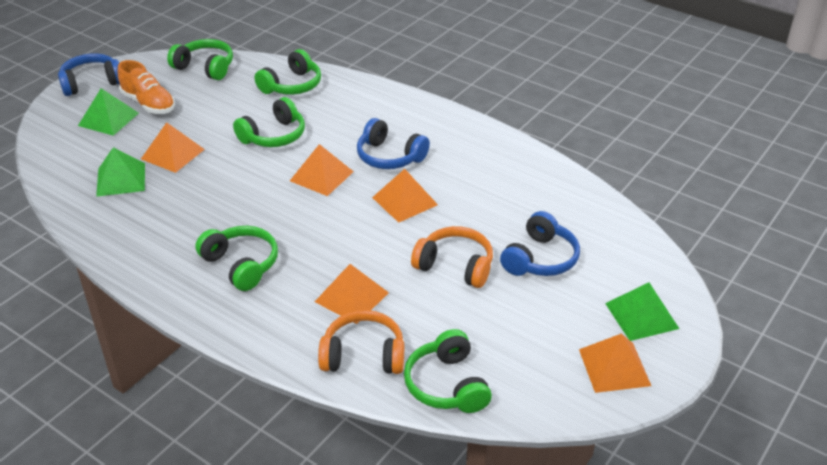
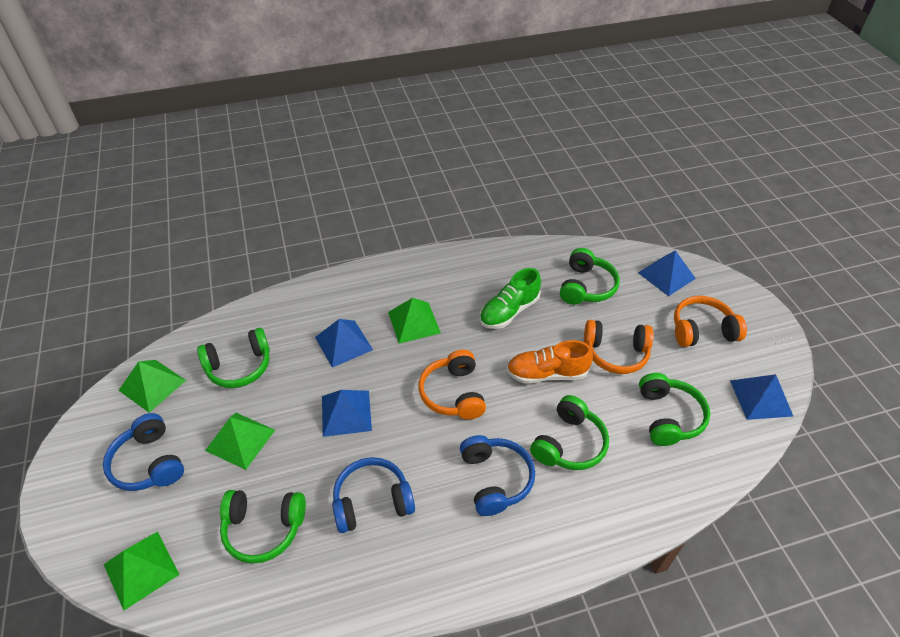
blue pyramid: 0 -> 4
green pyramid: 3 -> 4
green shoe: 0 -> 1
orange headphones: 2 -> 3
orange pyramid: 5 -> 0

